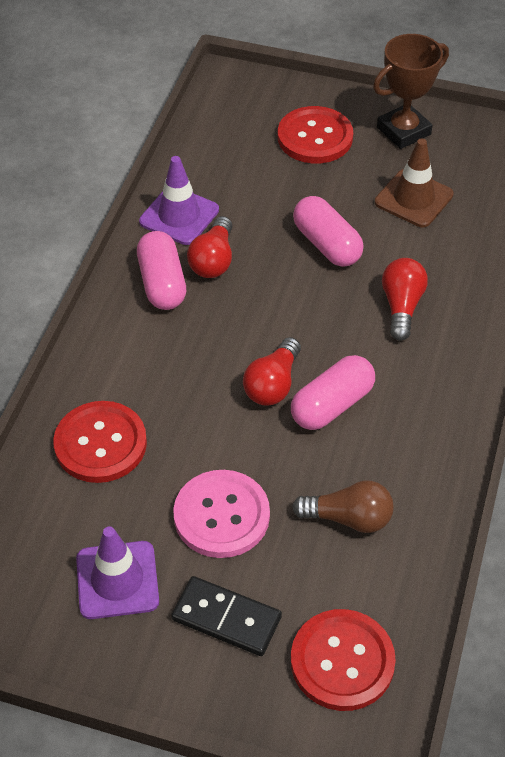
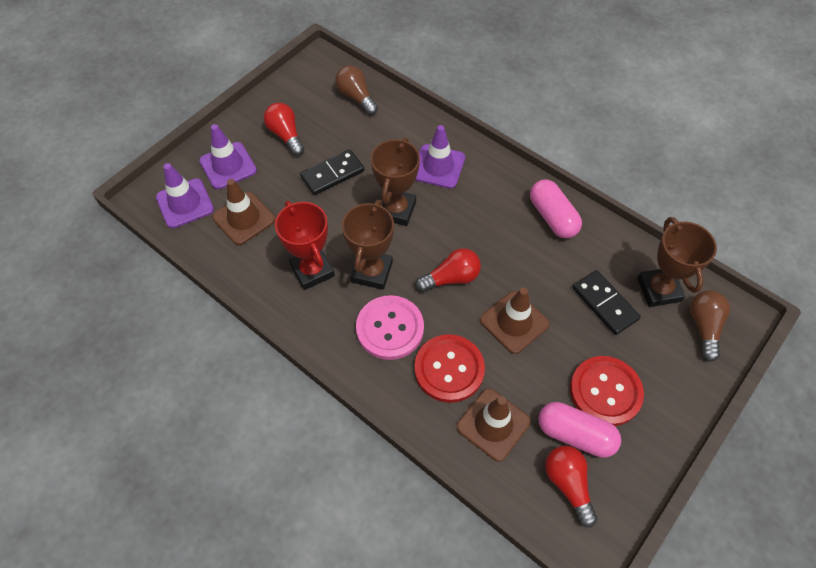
black domino: 1 -> 2
brown light bulb: 1 -> 2
brown traffic cone: 1 -> 3
brown trophy: 1 -> 3
pink capsule: 3 -> 2
purple traffic cone: 2 -> 3
red button: 3 -> 2
red trophy: 0 -> 1

